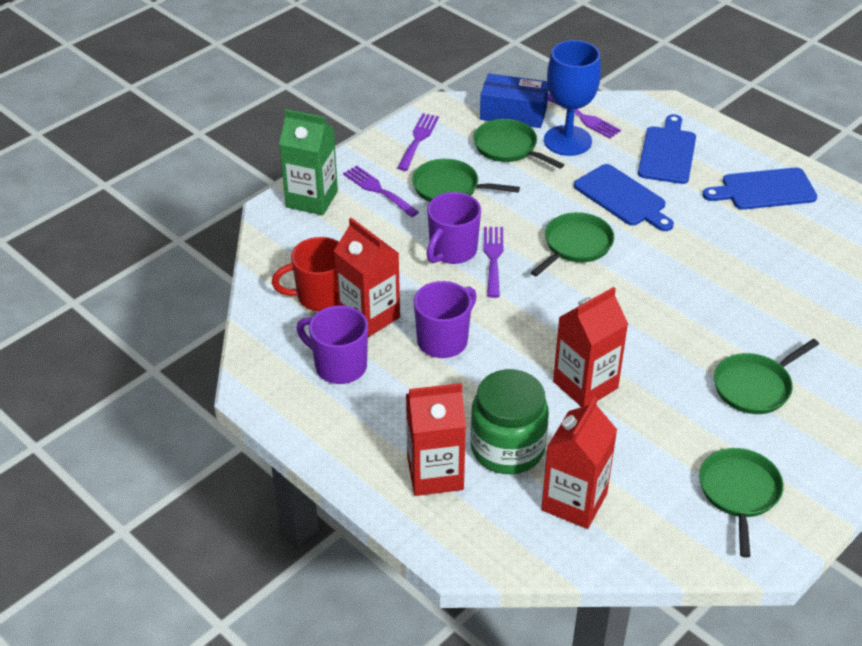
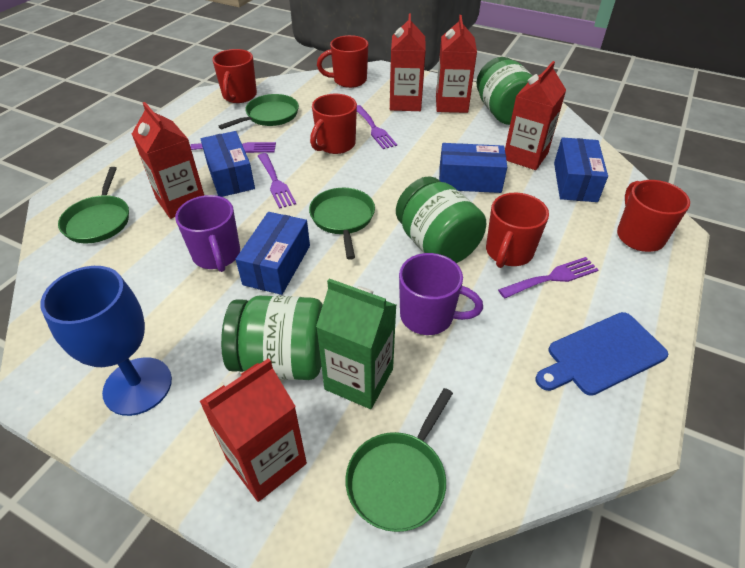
blue box: 1 -> 4
blue cutting board: 3 -> 1
green jar: 1 -> 3
green pan: 5 -> 4
purple mug: 3 -> 2
red carton: 4 -> 5
red mug: 1 -> 5

